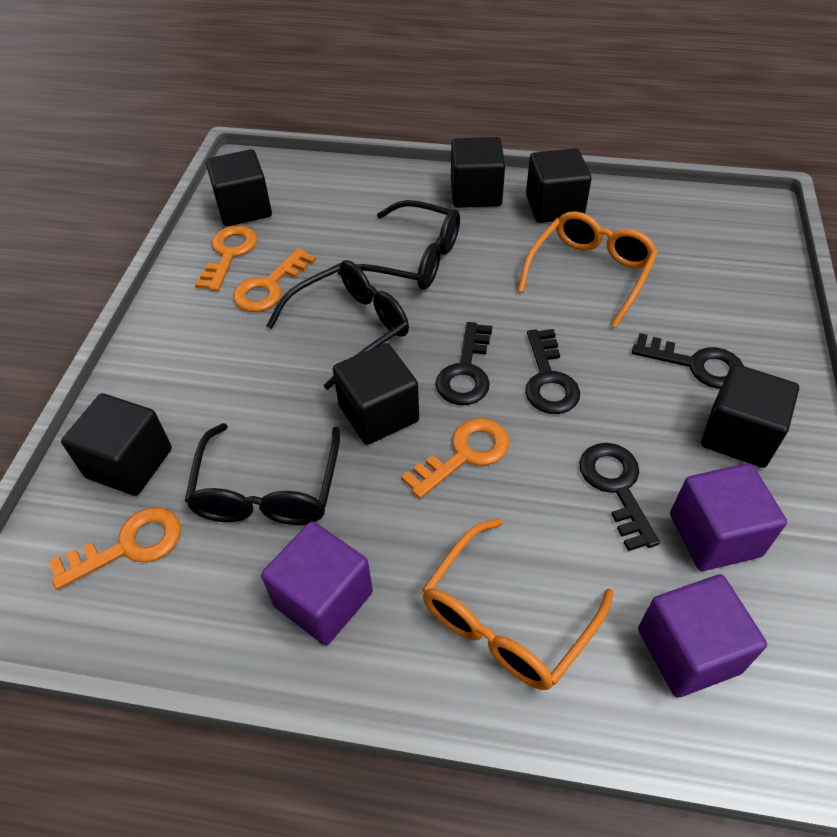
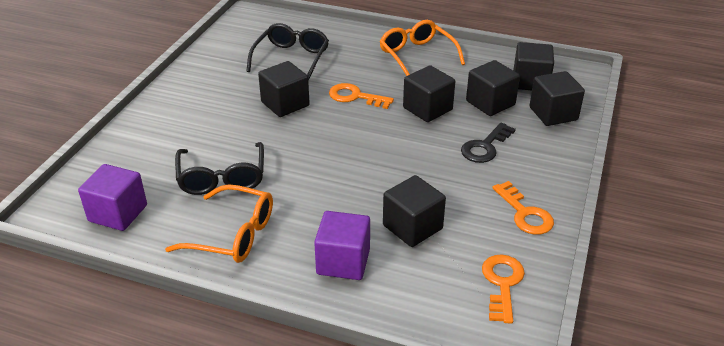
black glasses: 3 -> 2
black key: 4 -> 1
orange key: 4 -> 3
purple cube: 3 -> 2

